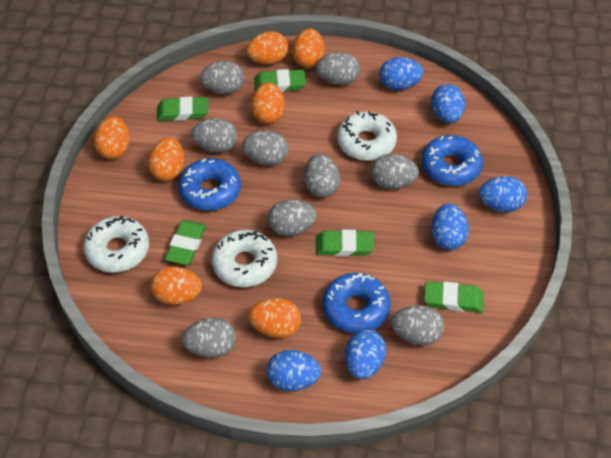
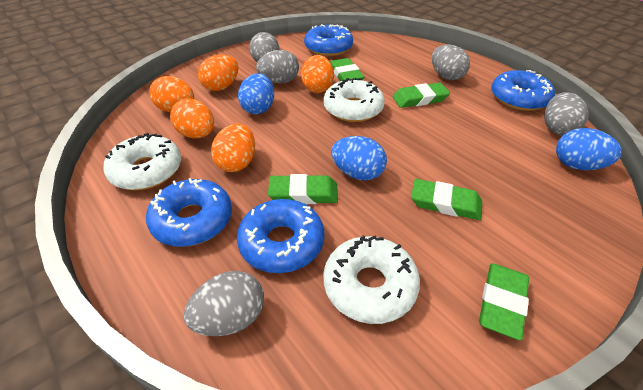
blue donut: 3 -> 4
blue egg: 6 -> 3
grey egg: 9 -> 5
orange egg: 7 -> 5

